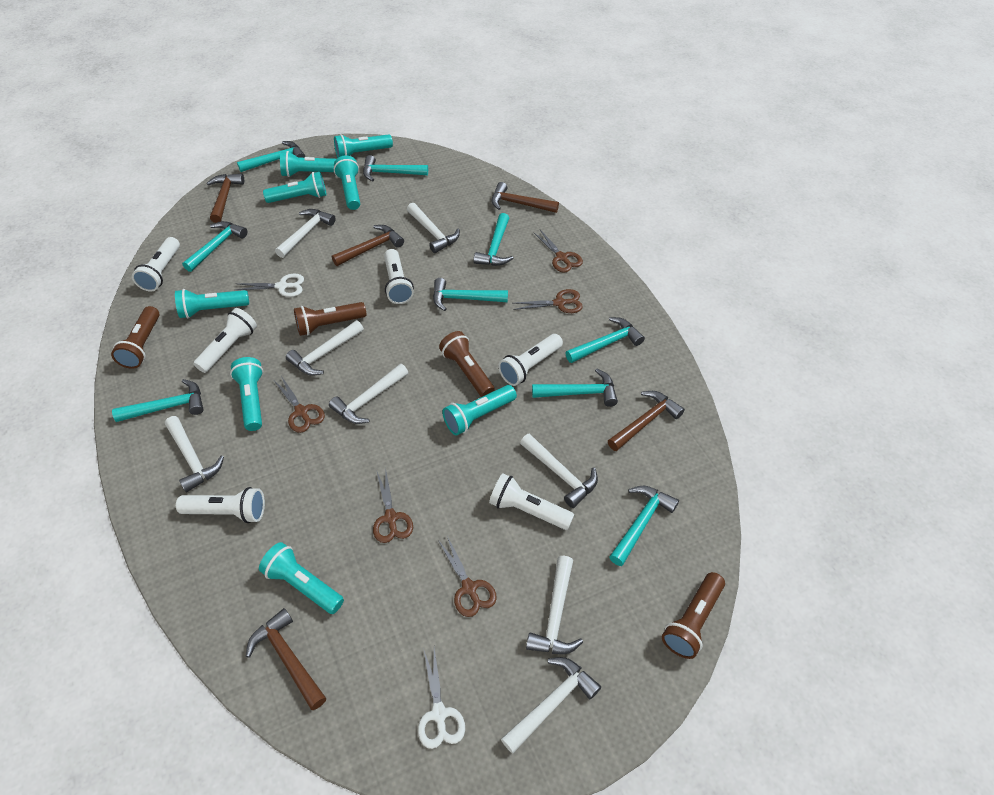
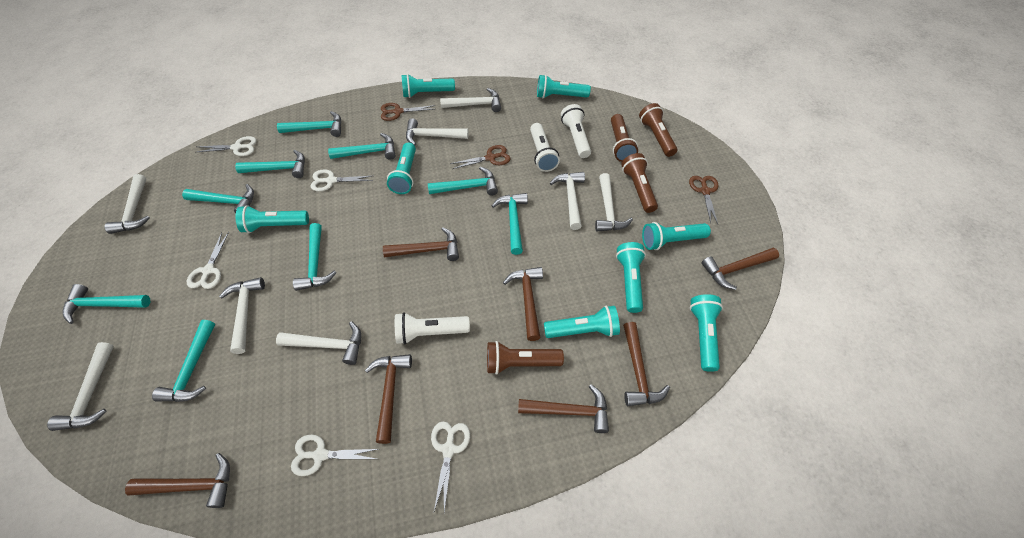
brown hammer: 5 -> 7
brown scissors: 5 -> 3
white flashlight: 6 -> 3
white scissors: 2 -> 5

